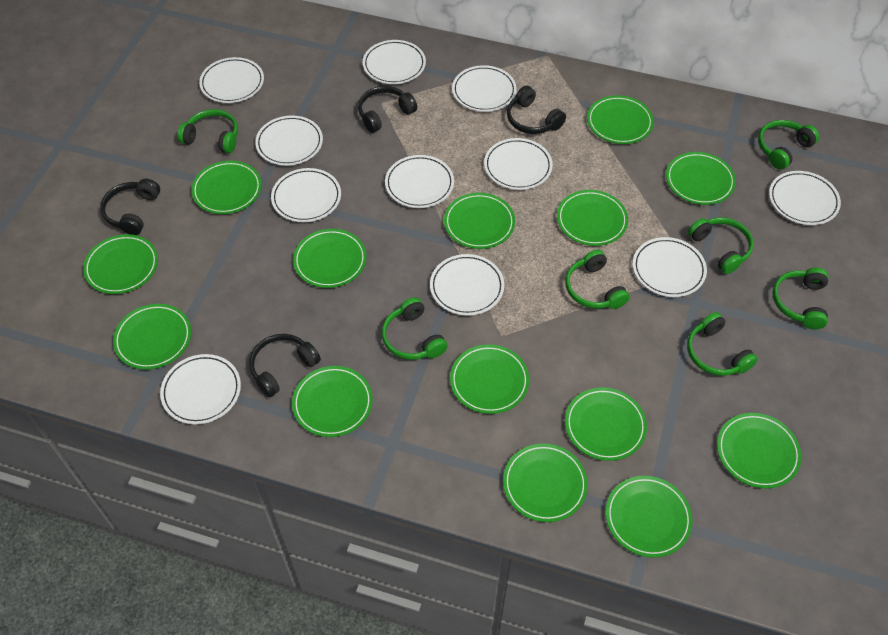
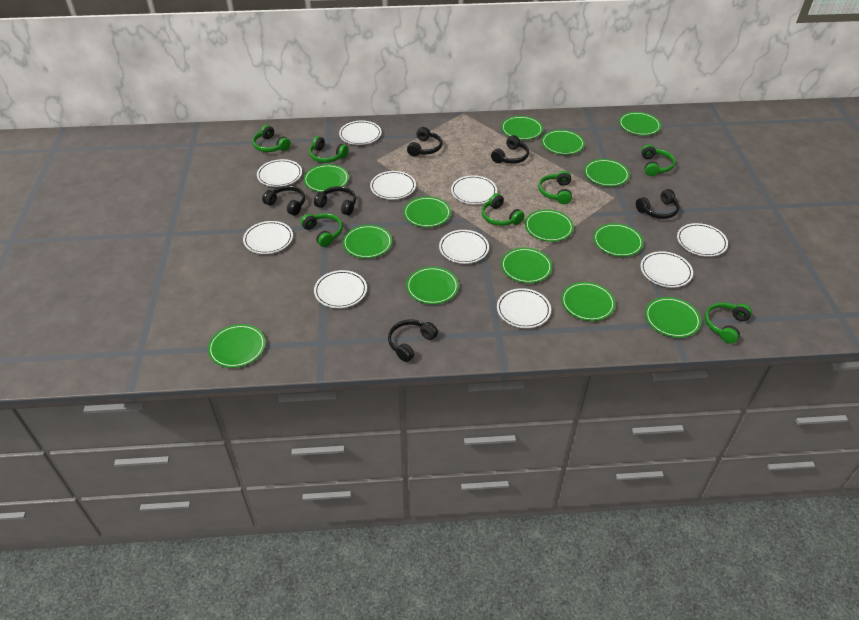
black headphones: 4 -> 6
white plate: 11 -> 10

